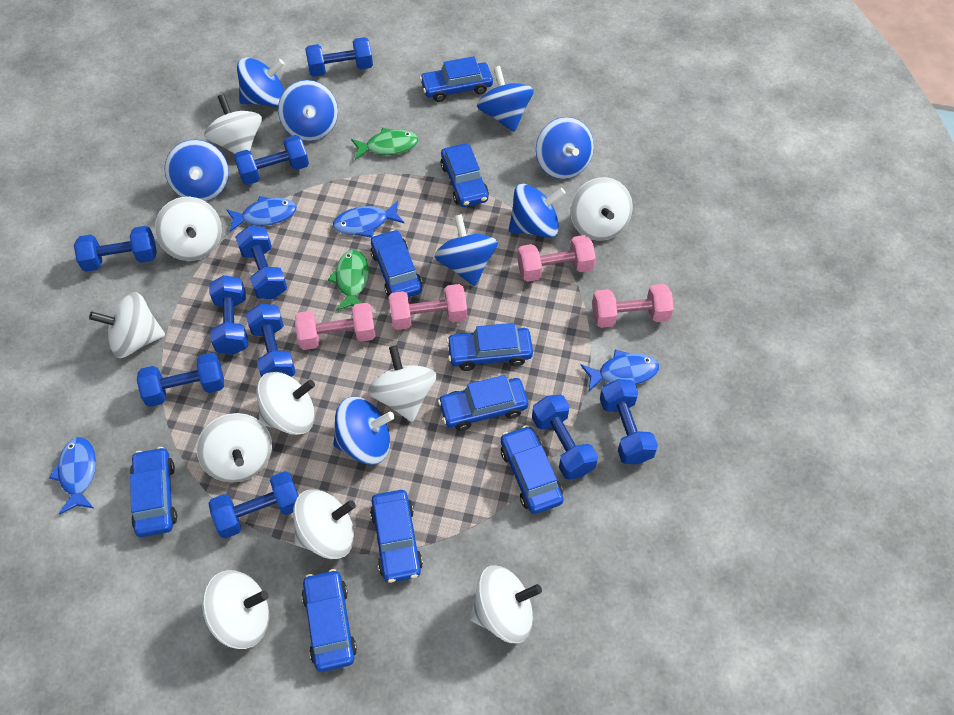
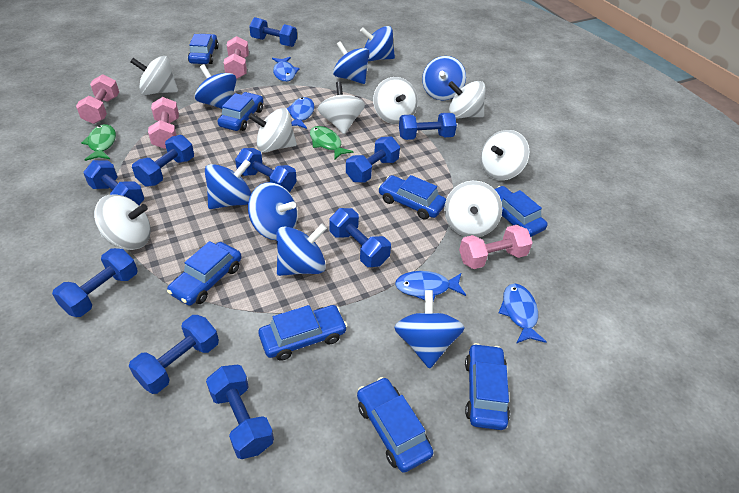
blue car: 9 -> 8
white spinning top: 10 -> 8

